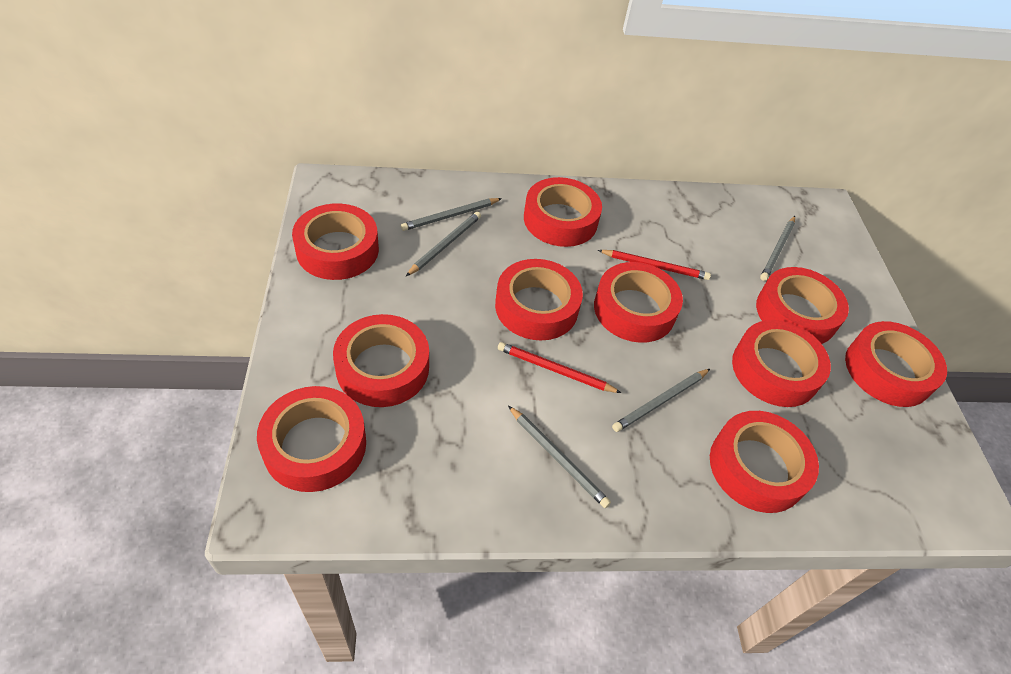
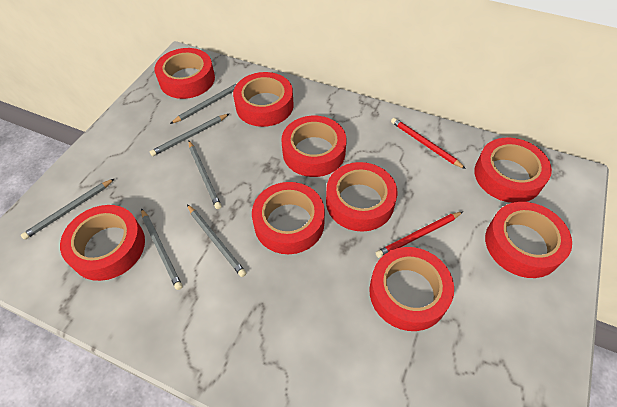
grey pencil: 5 -> 6
red tape: 10 -> 9

